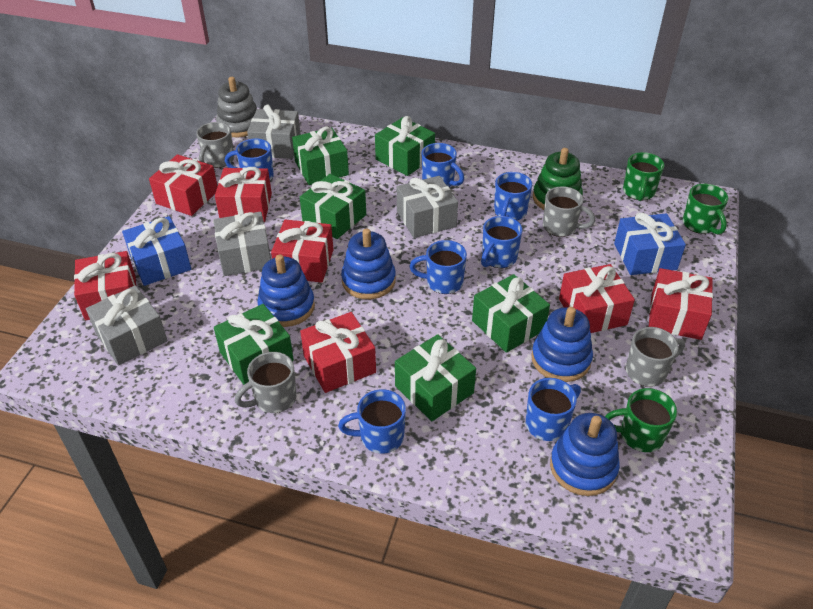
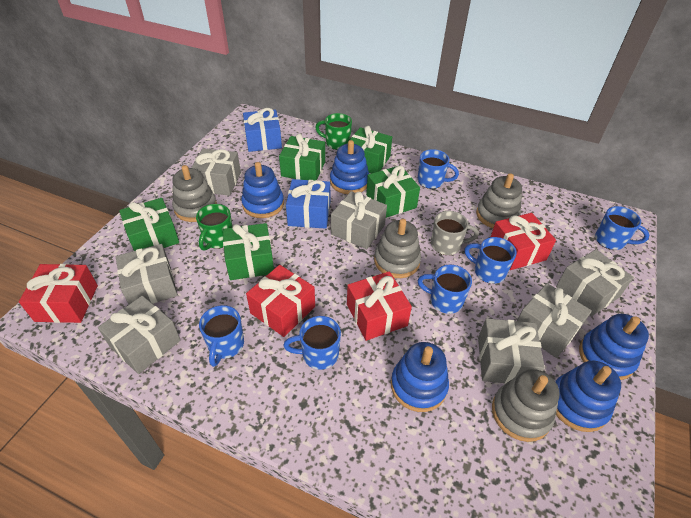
blue mug: 7 -> 6
blue stacking toy: 4 -> 5
green gift: 6 -> 5
green mug: 3 -> 2
green stacking toy: 1 -> 0
grey gift: 4 -> 7
grey mug: 4 -> 1
grey stacking toy: 1 -> 4
red gift: 7 -> 4

